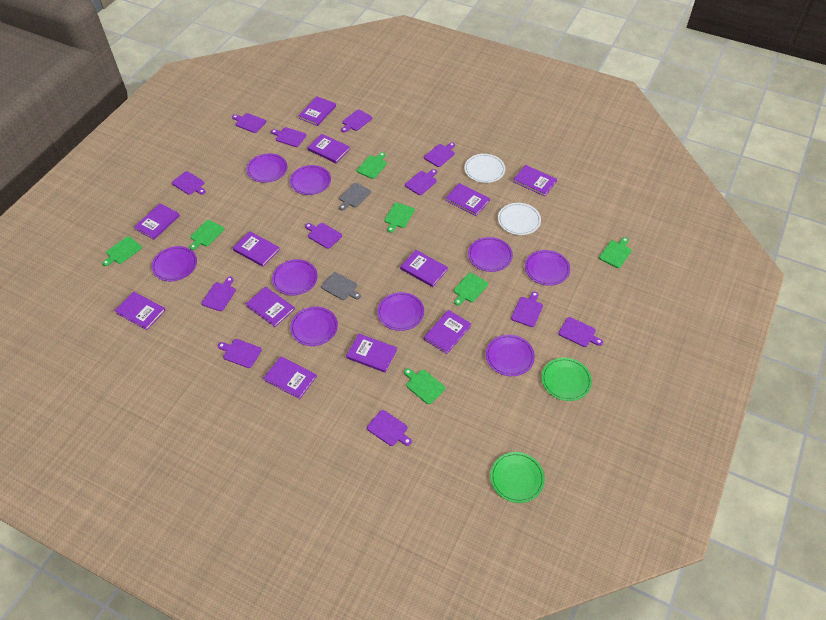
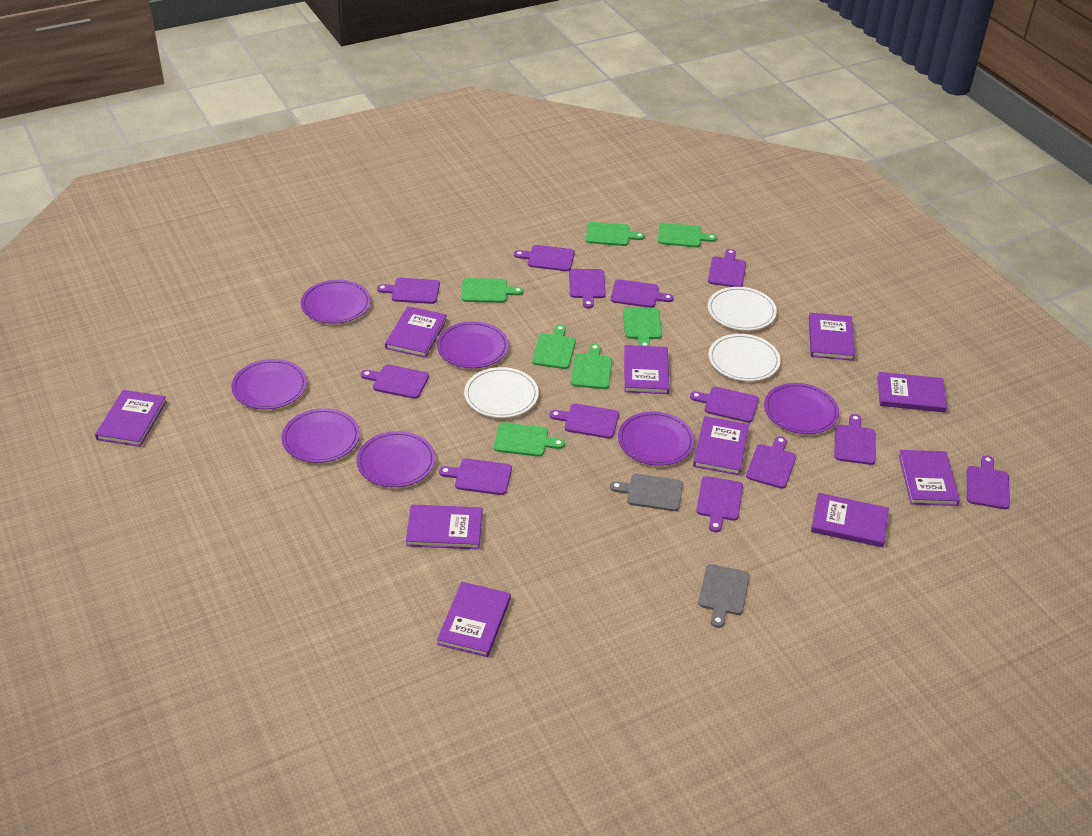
green plate: 2 -> 0
purple book: 12 -> 10
purple cutting board: 12 -> 13
purple plate: 9 -> 7
white plate: 2 -> 3

